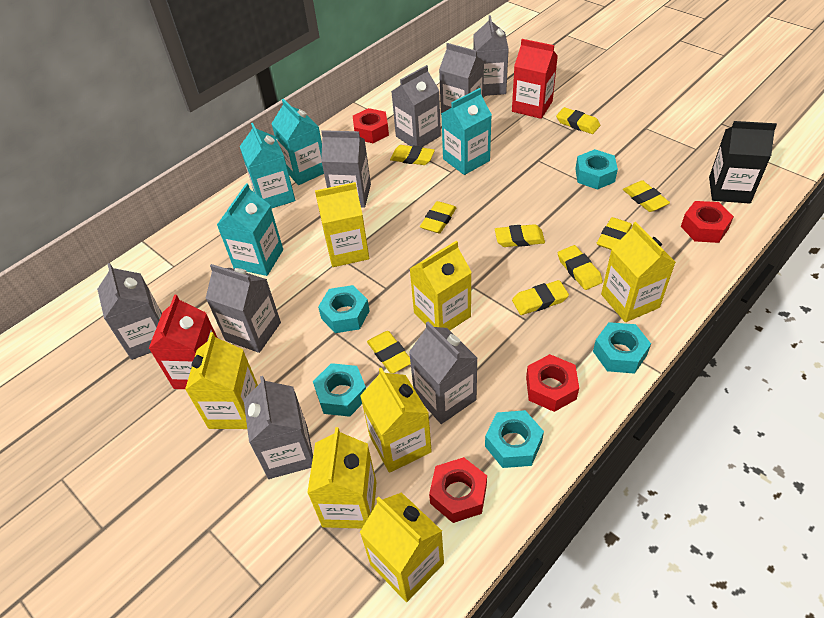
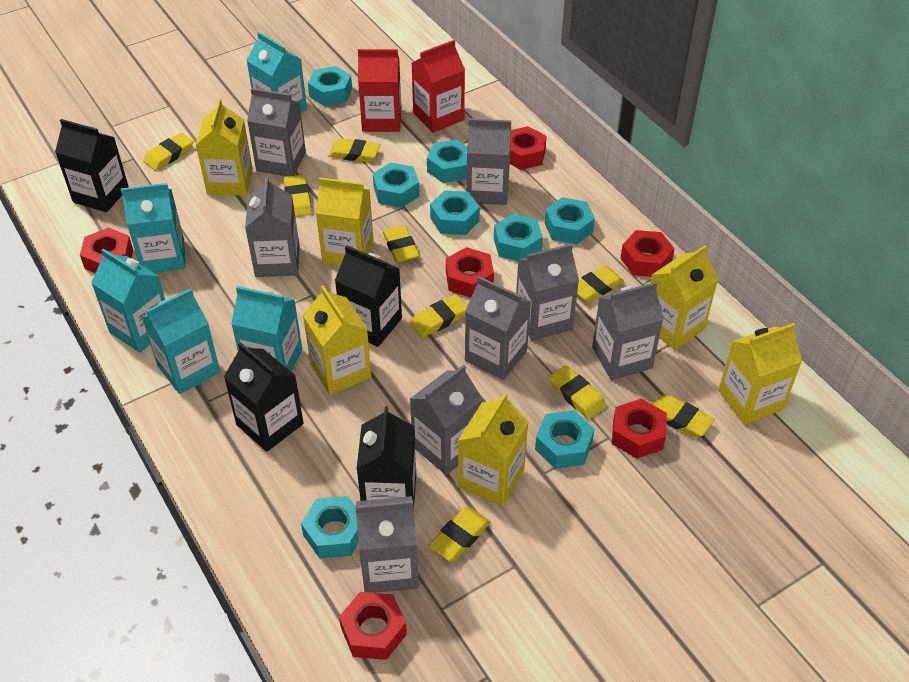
black carton: 1 -> 4
red nut: 4 -> 6
turquoise carton: 4 -> 5
turquoise nut: 5 -> 8
yellow carton: 7 -> 6

